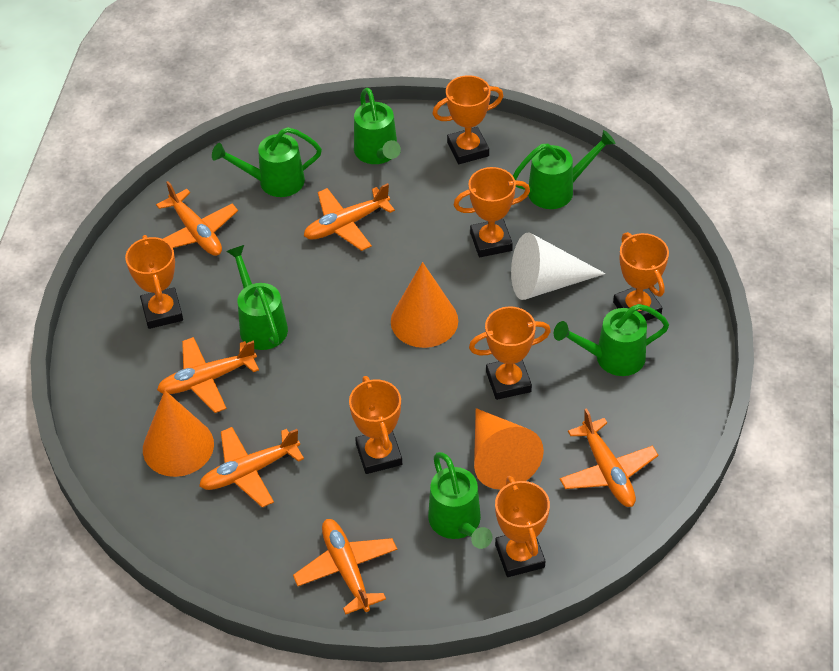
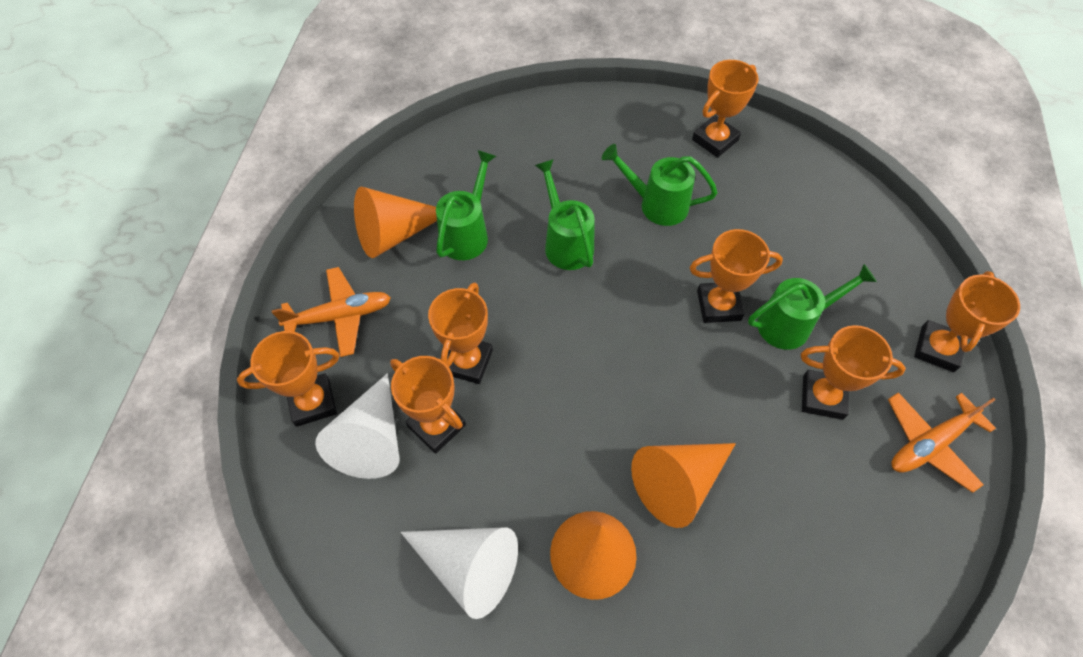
green watering can: 6 -> 4
orange plane: 6 -> 2
white cone: 1 -> 2

